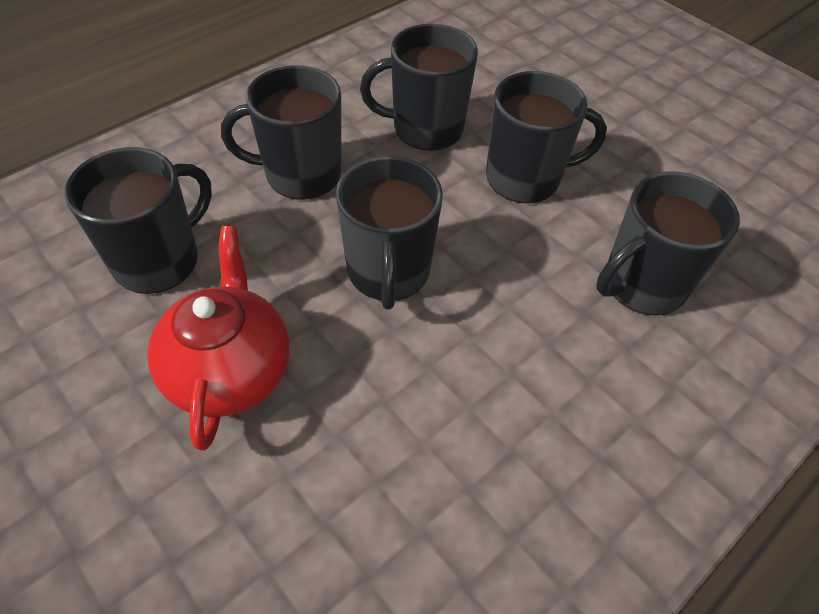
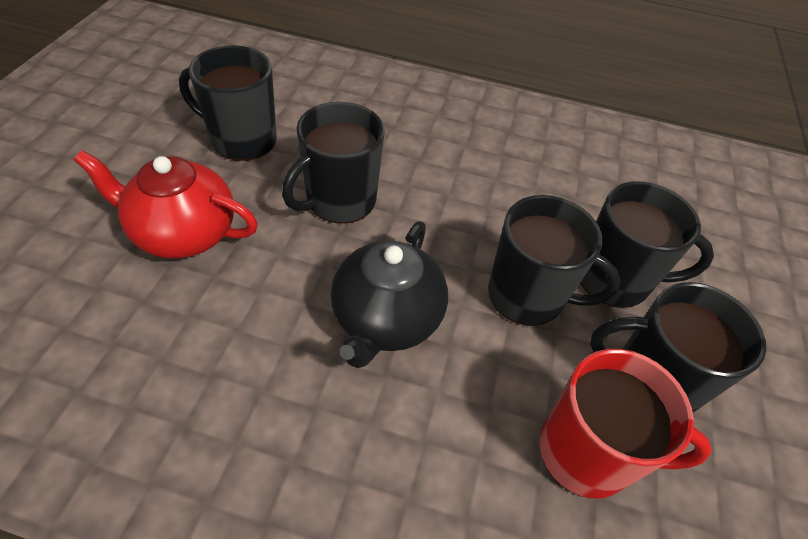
black mug: 6 -> 5
black teapot: 0 -> 1
red mug: 0 -> 1

